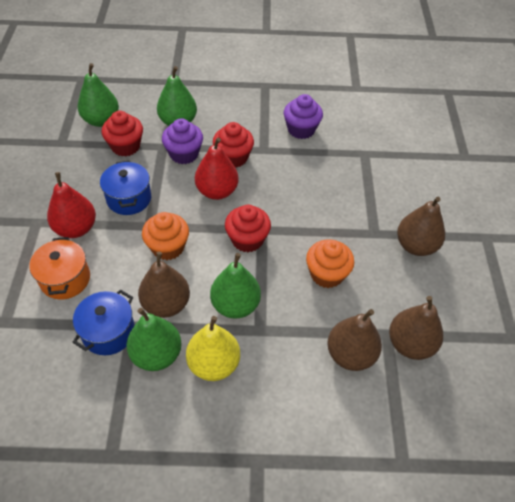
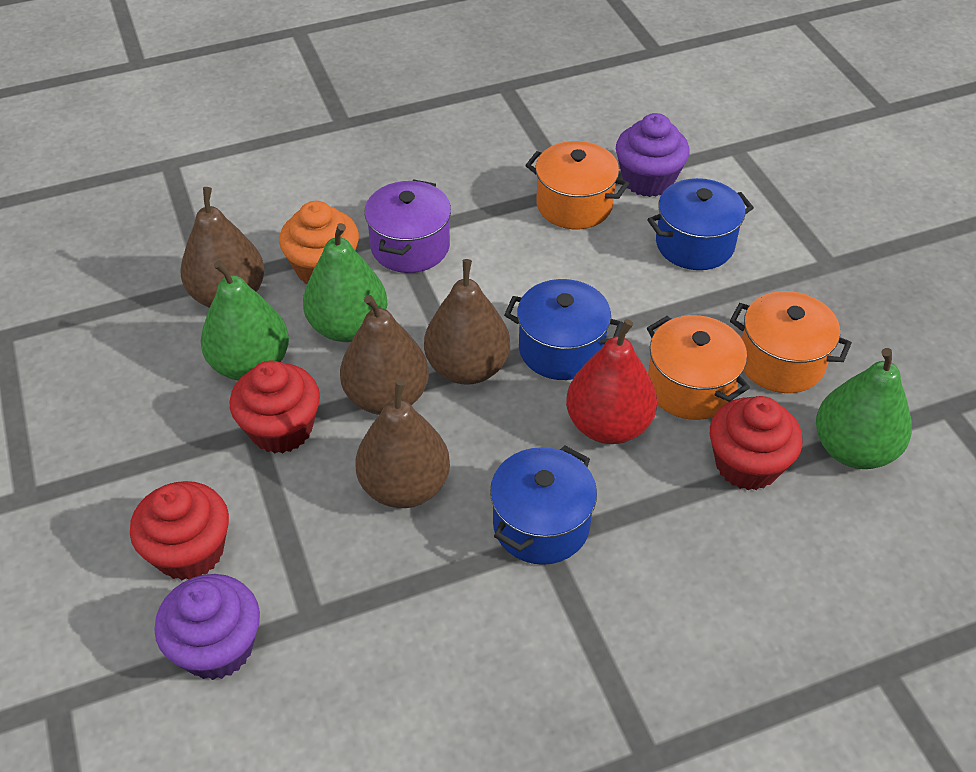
blue pot: 2 -> 3
green pear: 4 -> 3
orange cupcake: 2 -> 1
orange pot: 1 -> 3
purple pot: 0 -> 1
red pear: 2 -> 1
yellow pear: 1 -> 0

